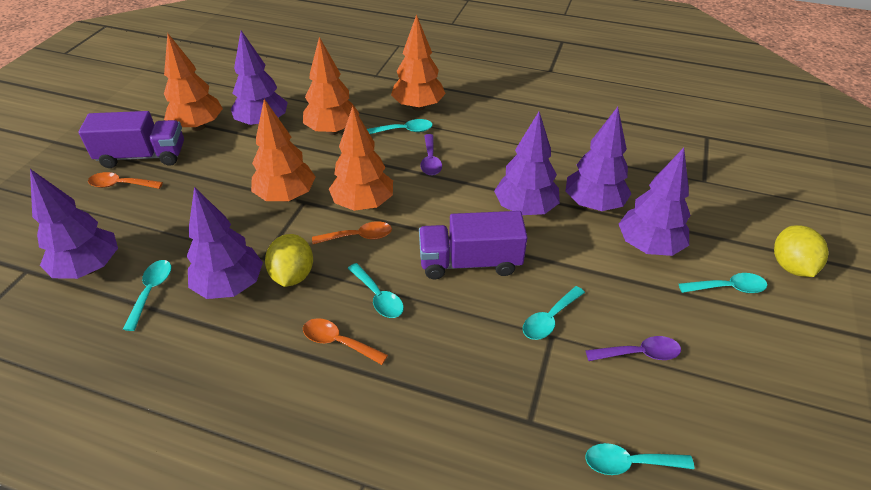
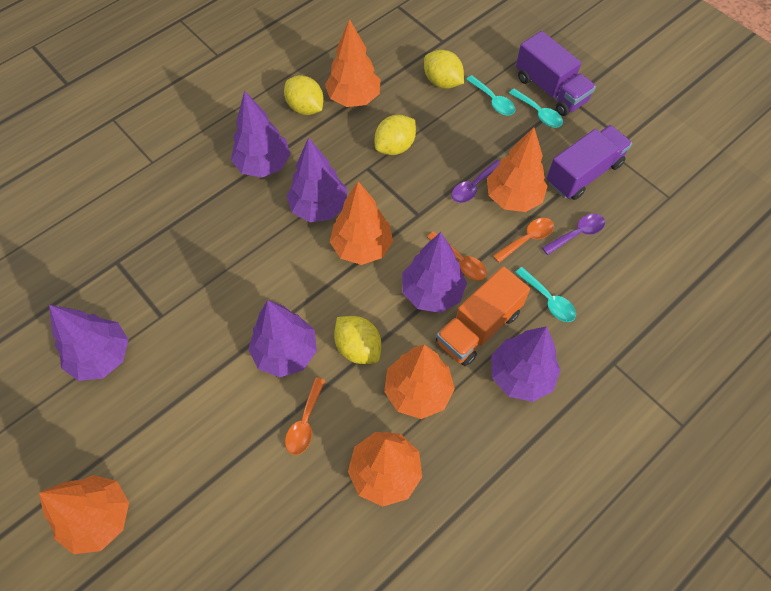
orange tree: 5 -> 6
orange truck: 0 -> 1
turquoise spoon: 6 -> 3
yellow lemon: 2 -> 4

